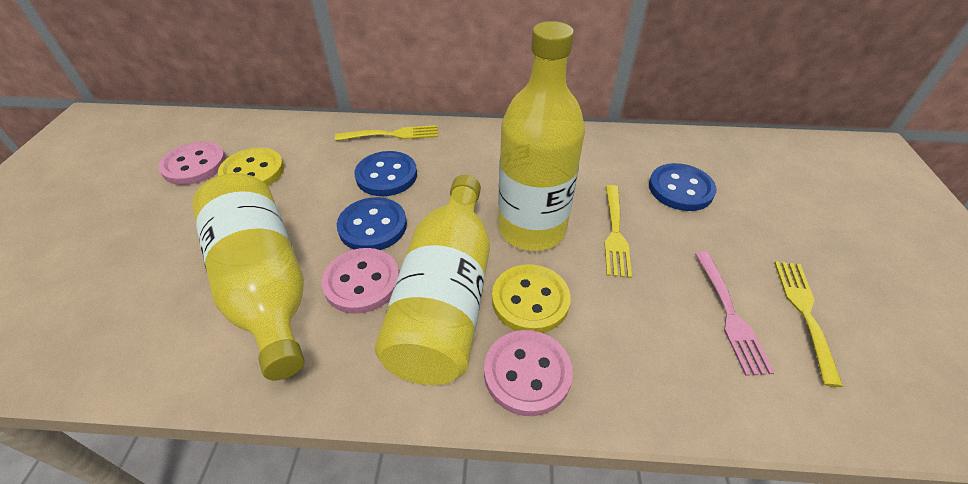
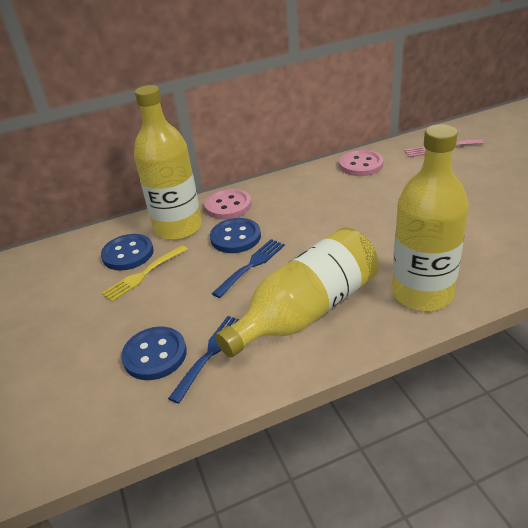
blue fork: 0 -> 2
pink button: 3 -> 2
yellow button: 2 -> 0
yellow fork: 3 -> 1

